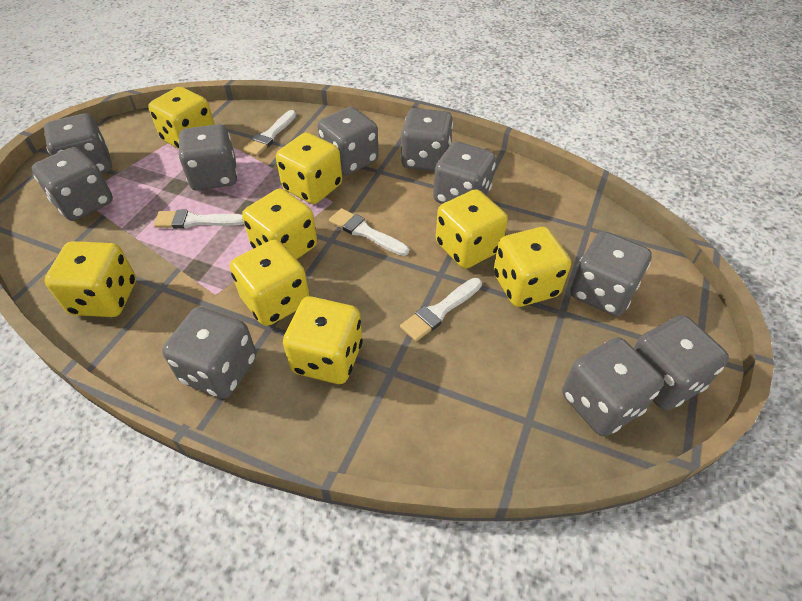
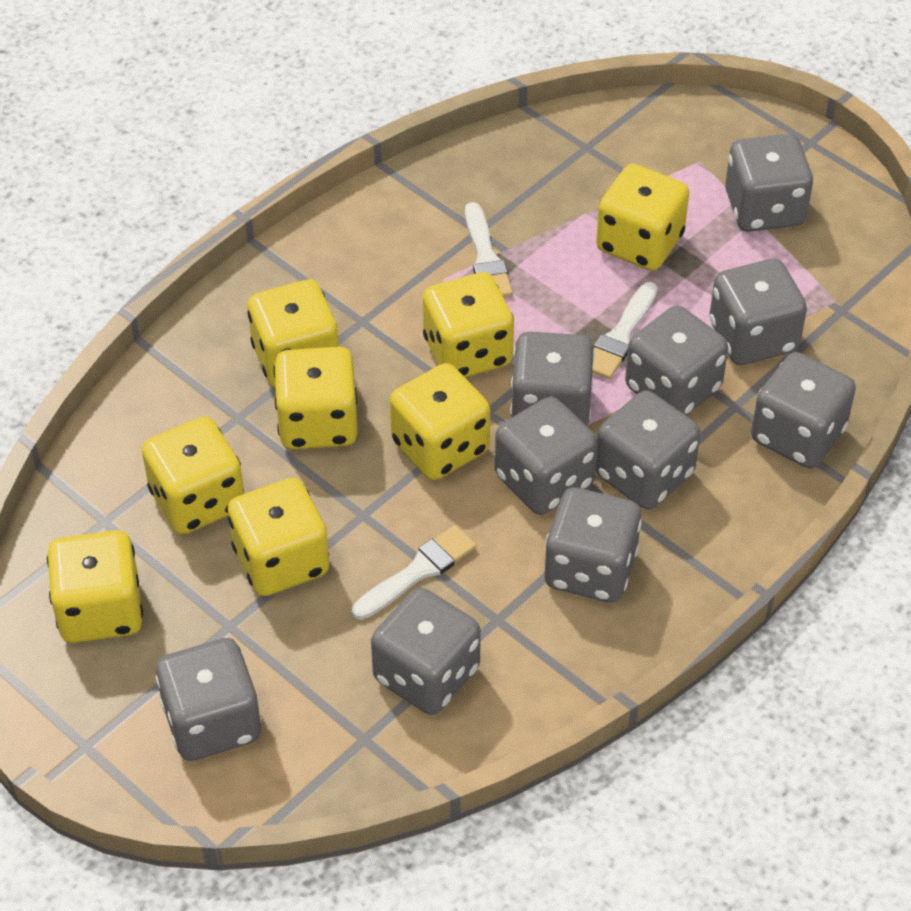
white brush: 4 -> 3

